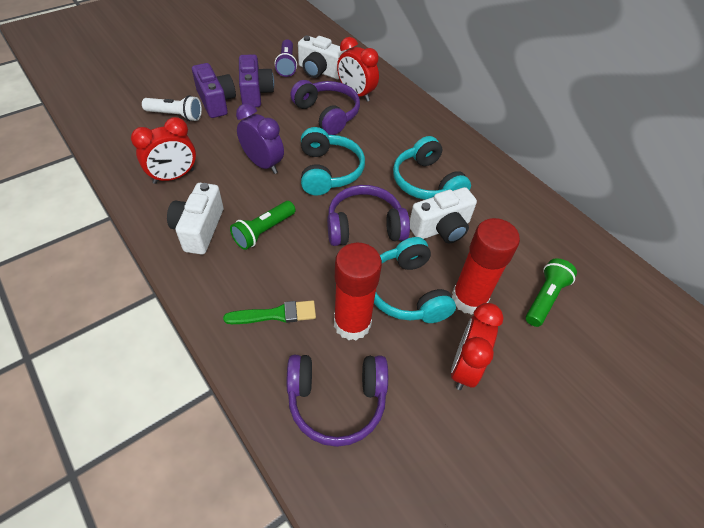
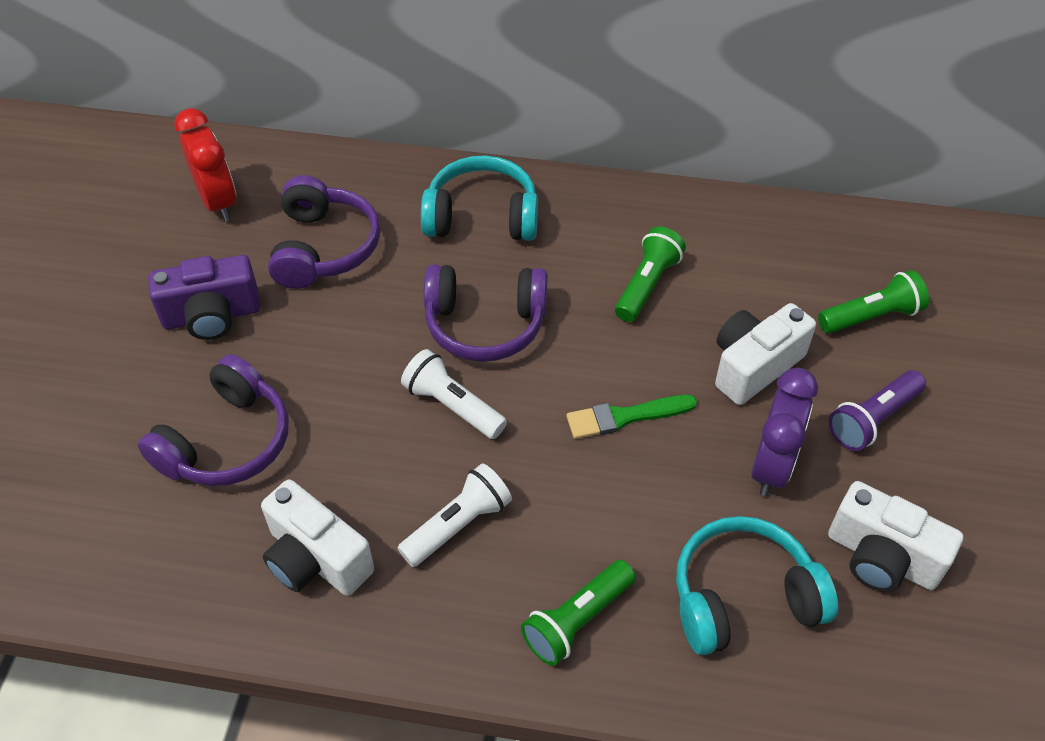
green flashlight: 2 -> 3
purple camera: 2 -> 1
red clock: 3 -> 1
red glue stick: 2 -> 0
turquoise headphones: 3 -> 2
white flashlight: 1 -> 2

